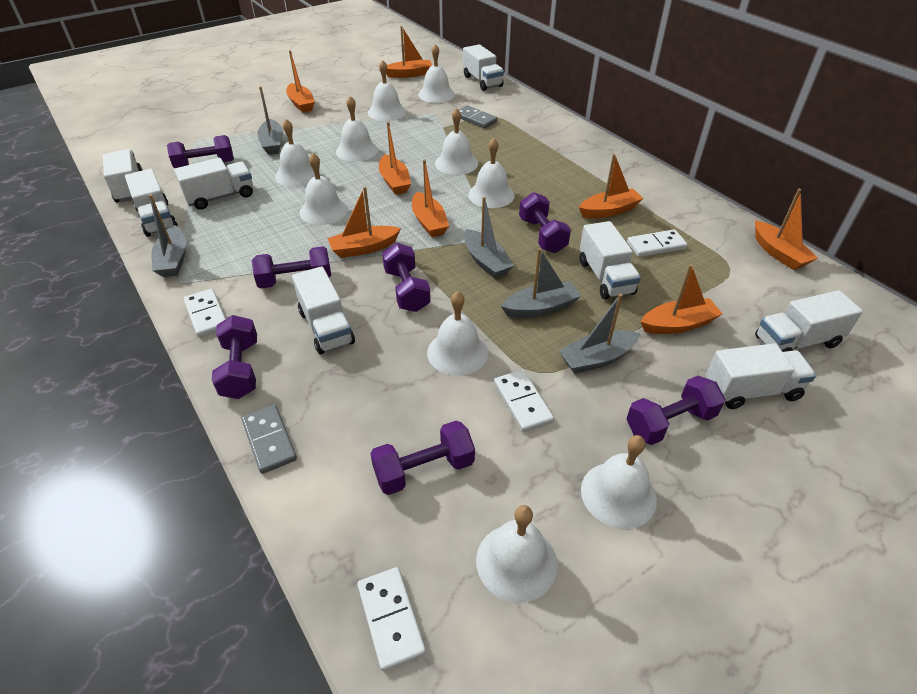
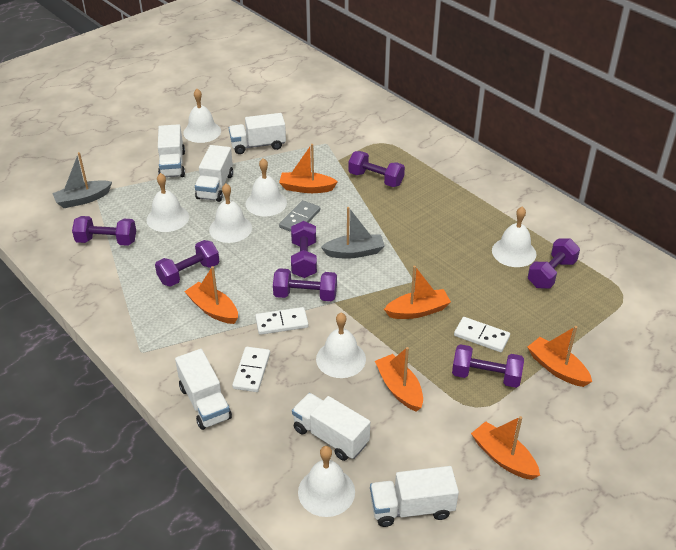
grey boat: 5 -> 2
grey domino: 2 -> 1
orange boat: 8 -> 6
white bell: 10 -> 7
white domino: 4 -> 3
white truck: 8 -> 6

